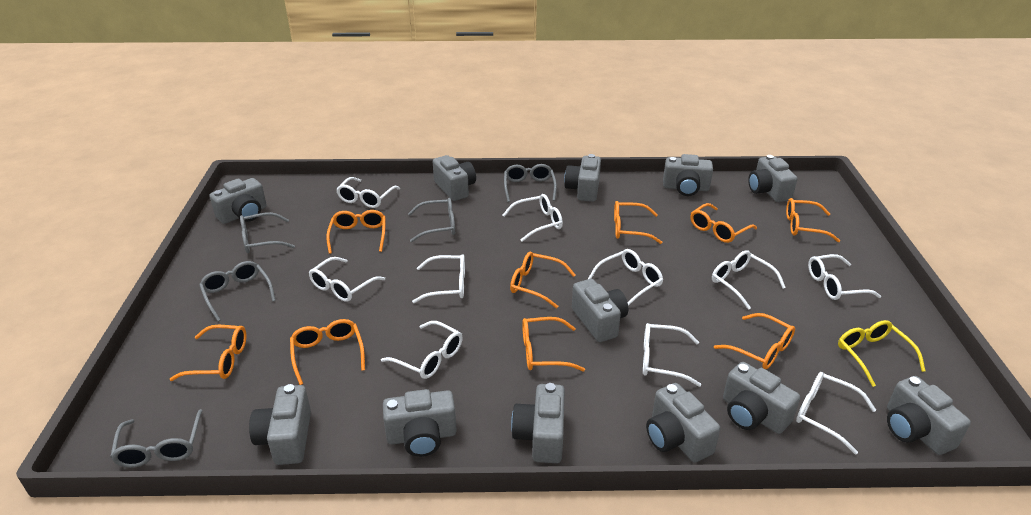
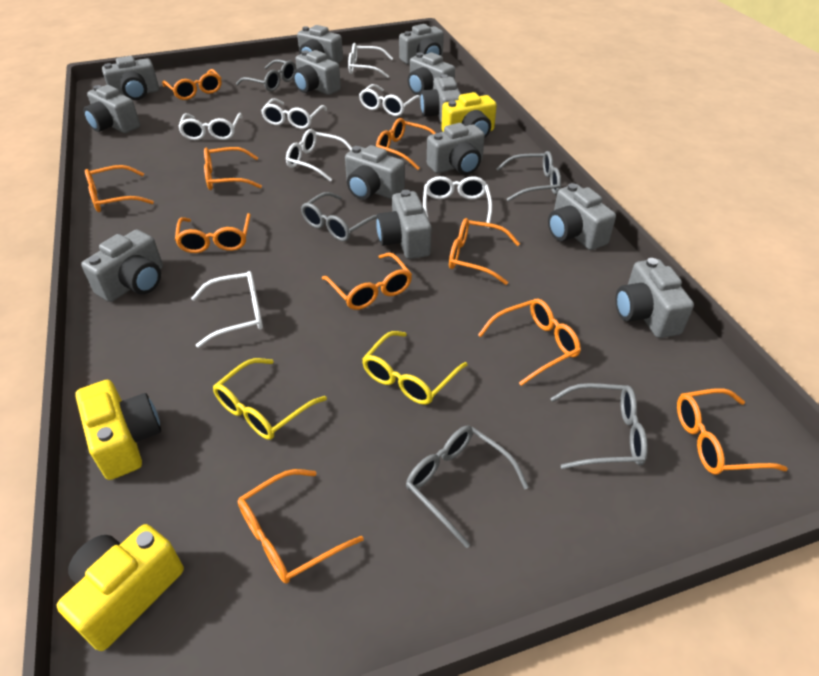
grey camera: 12 -> 13
orange glasses: 9 -> 10
white glasses: 10 -> 7
yellow camera: 0 -> 3
yellow glasses: 1 -> 2

